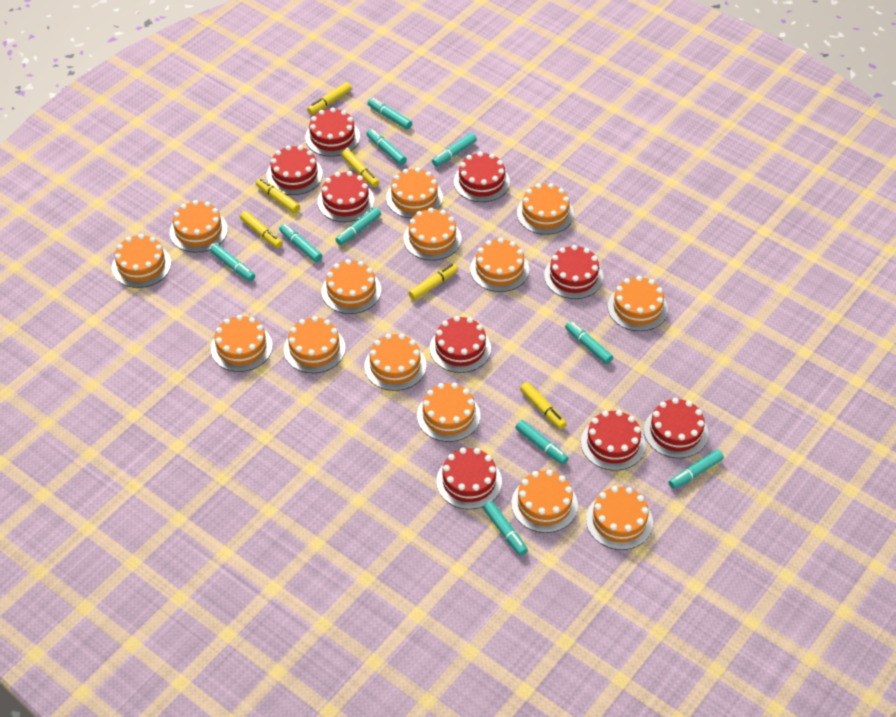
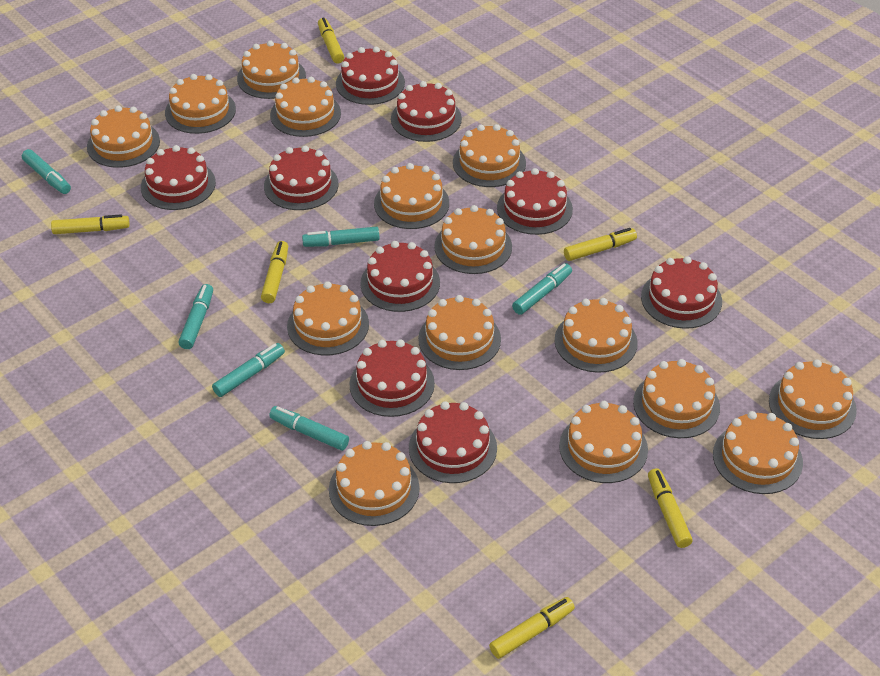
orange cake: 14 -> 15
turquoise marker: 10 -> 6

